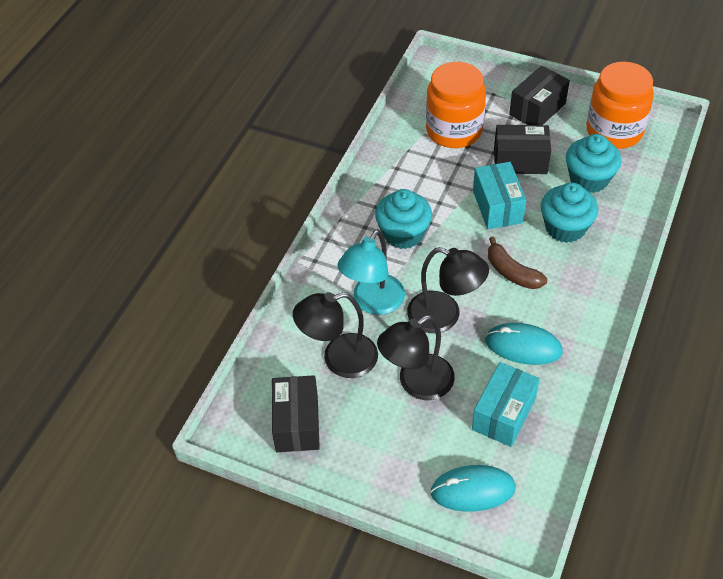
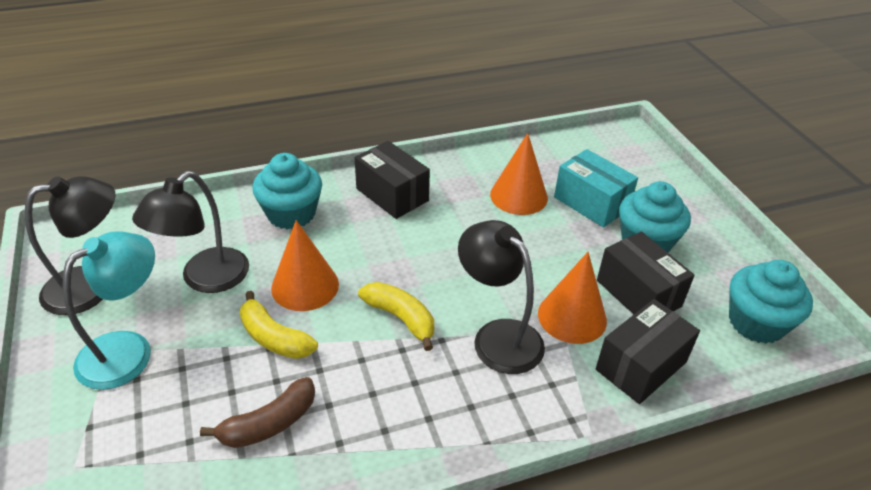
orange cone: 0 -> 3
orange jar: 2 -> 0
turquoise box: 2 -> 1
turquoise mouse: 2 -> 0
yellow banana: 0 -> 2

